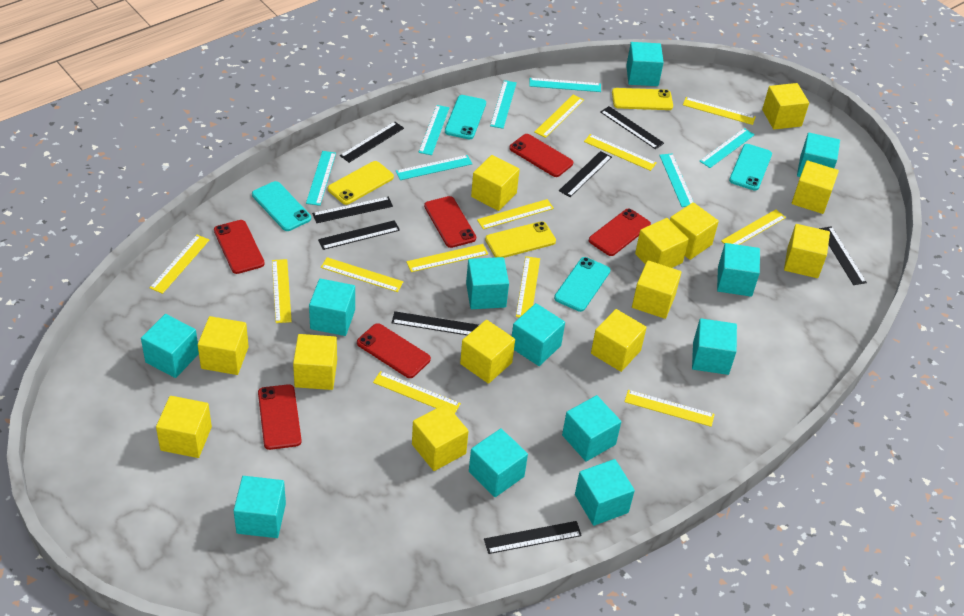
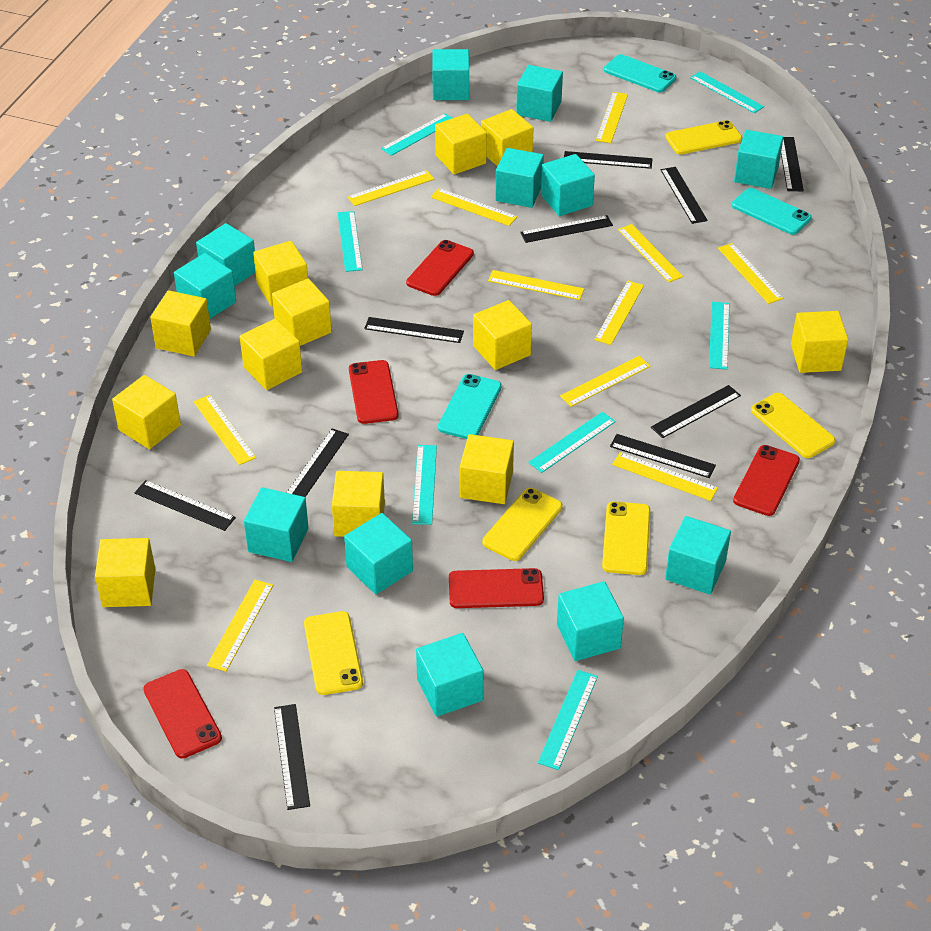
black ruler: 8 -> 10
red phone: 6 -> 5
turquoise phone: 4 -> 3
yellow cube: 13 -> 12
yellow phone: 3 -> 5
yellow ruler: 12 -> 11

